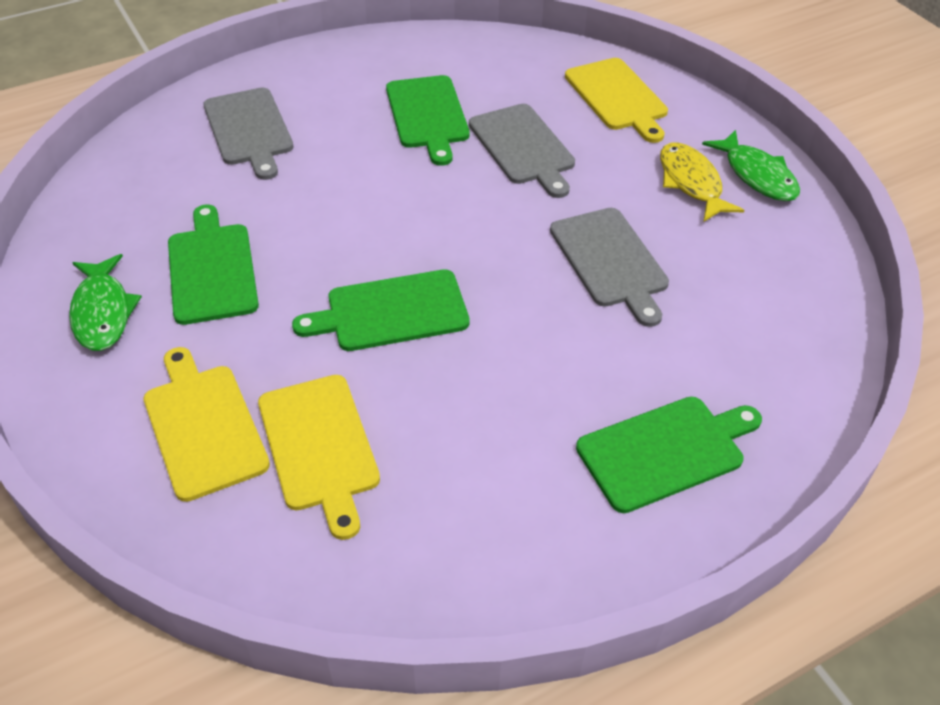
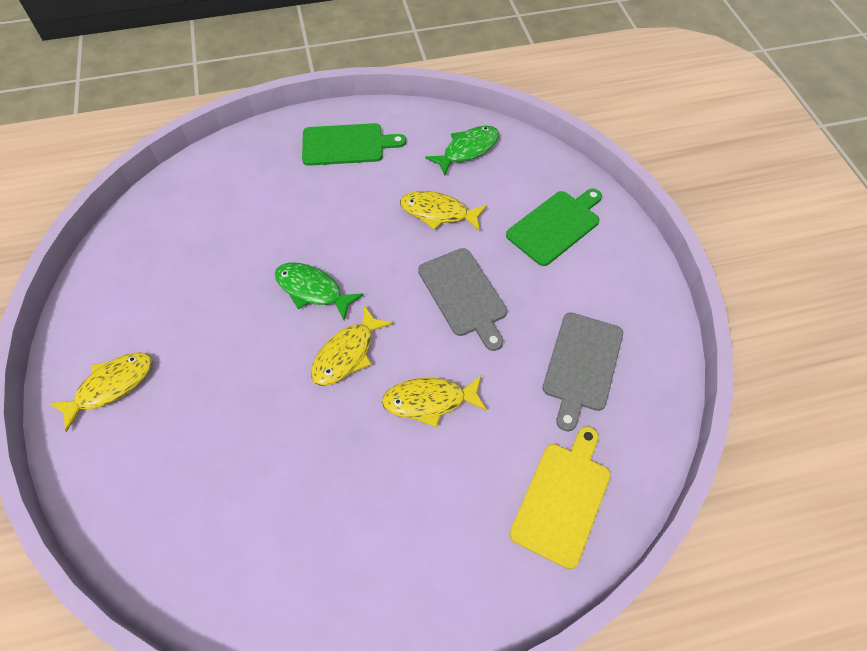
green cutting board: 4 -> 2
grey cutting board: 3 -> 2
yellow cutting board: 3 -> 1
yellow fish: 1 -> 4

